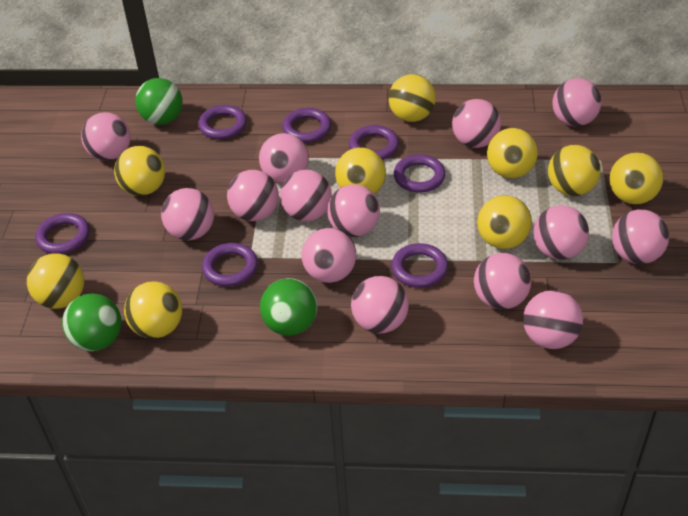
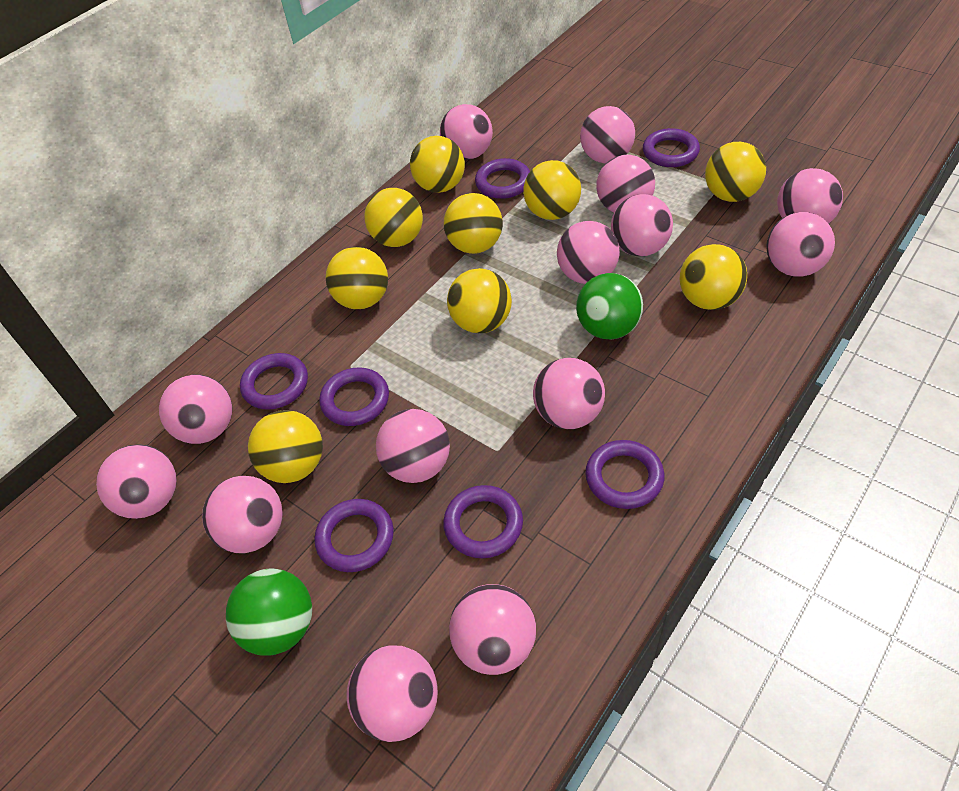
green ball: 3 -> 2

